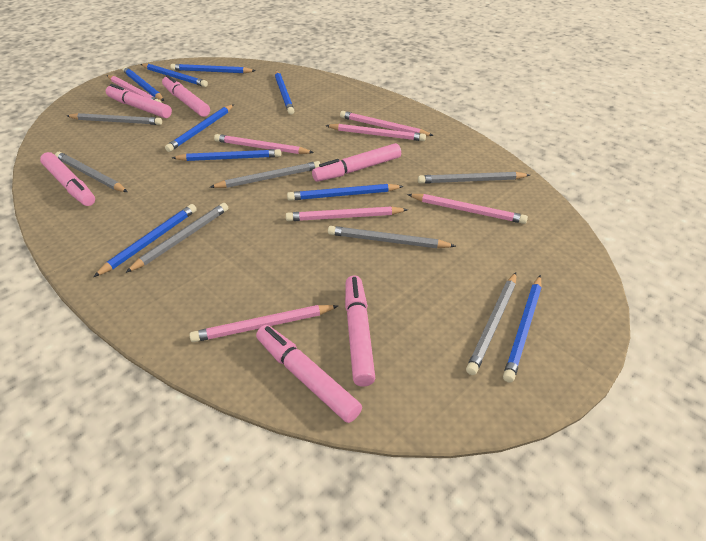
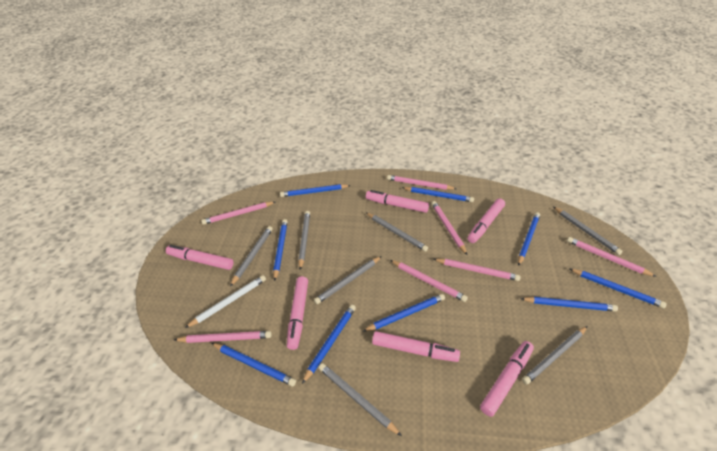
white pencil: 0 -> 1

